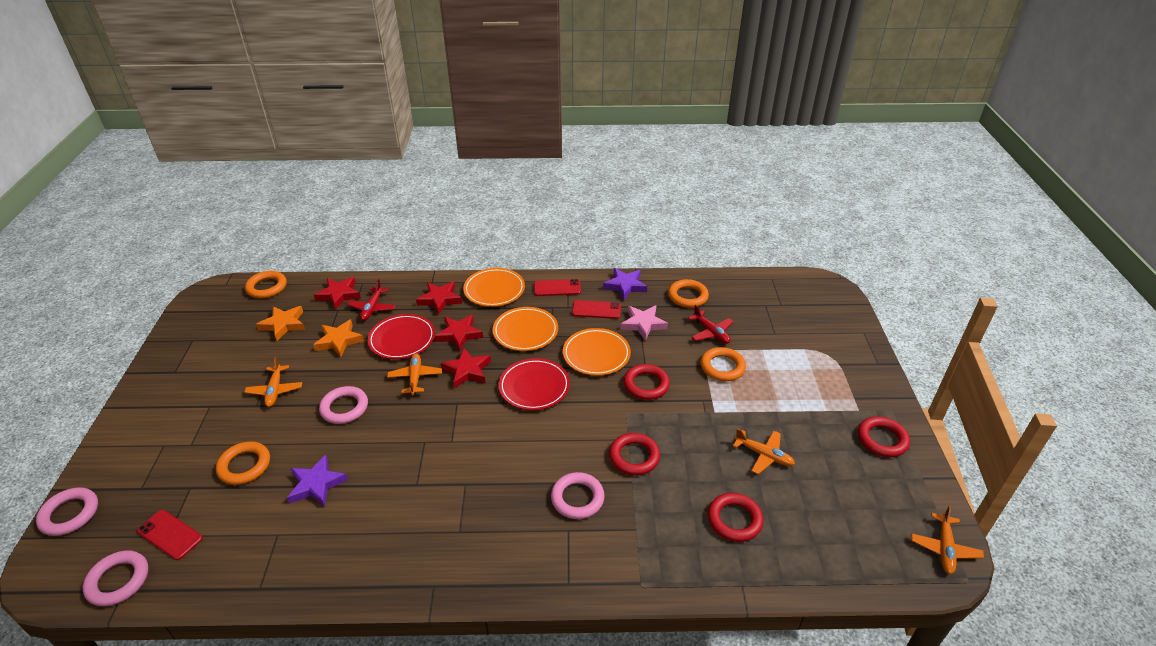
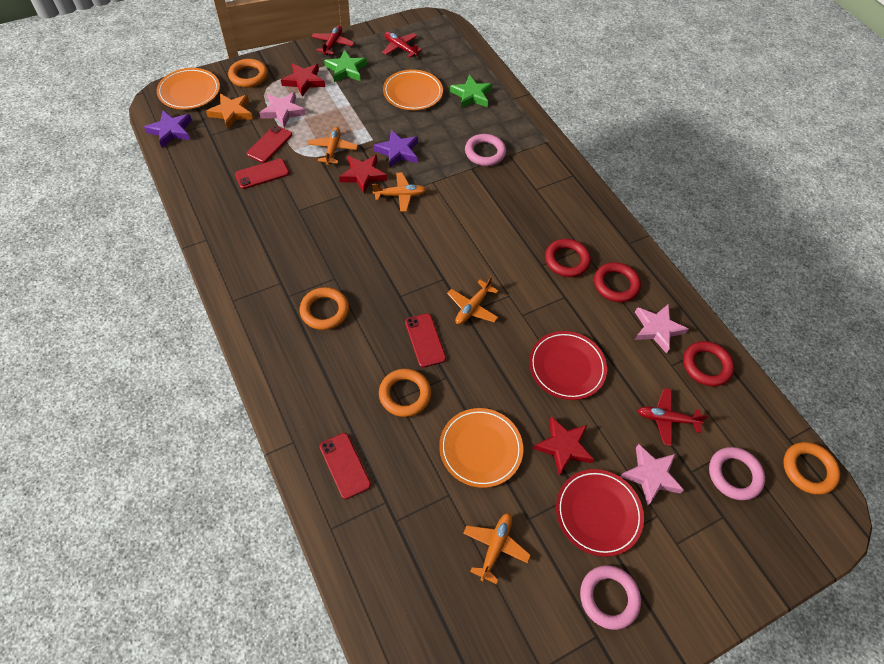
green star: 0 -> 2
orange star: 2 -> 1
pink ring: 4 -> 3
pink star: 1 -> 3
red phone: 3 -> 4
red plane: 2 -> 3
red ring: 4 -> 3
red star: 4 -> 3

